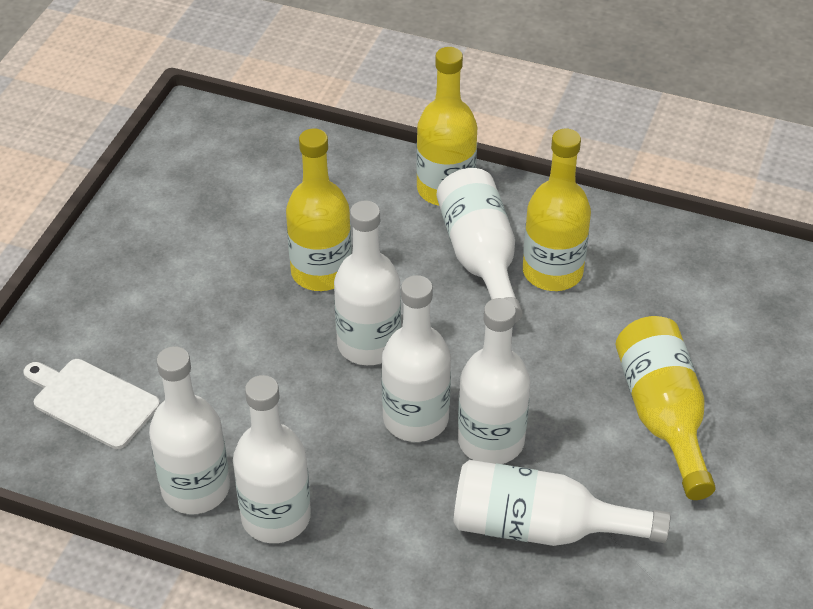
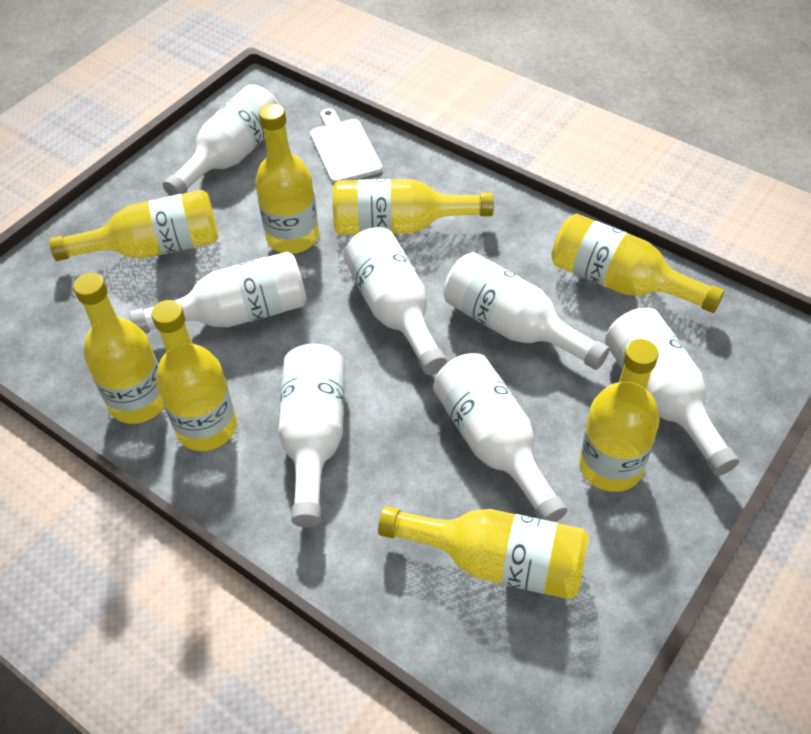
yellow bottle: 4 -> 8

